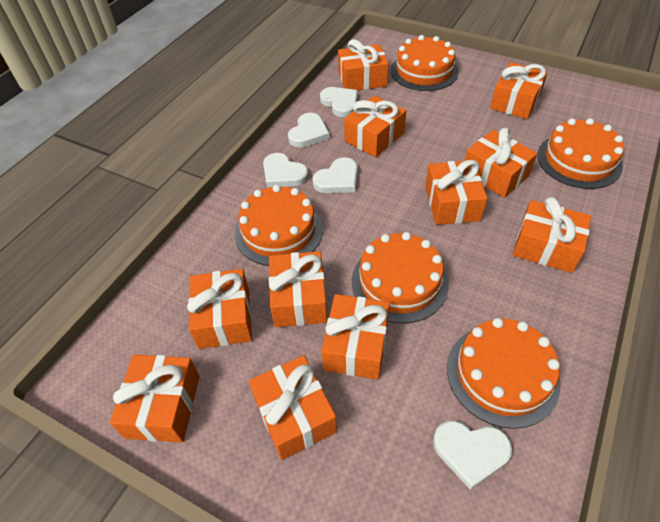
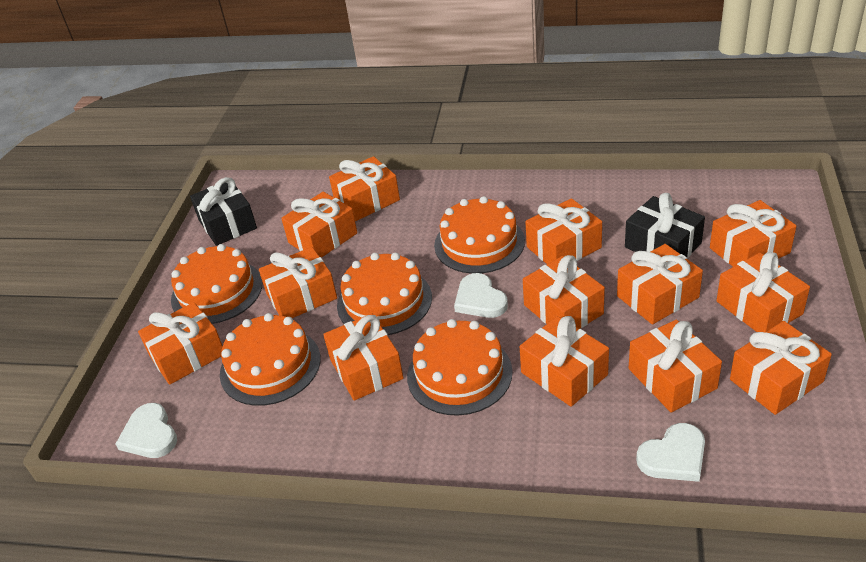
black gift: 0 -> 2
orange gift: 11 -> 13
white heart: 5 -> 3

